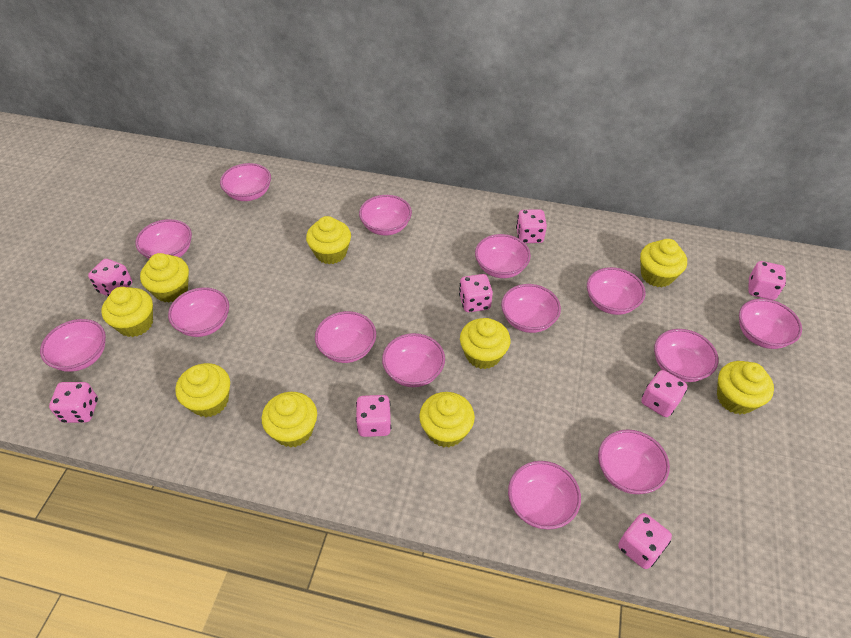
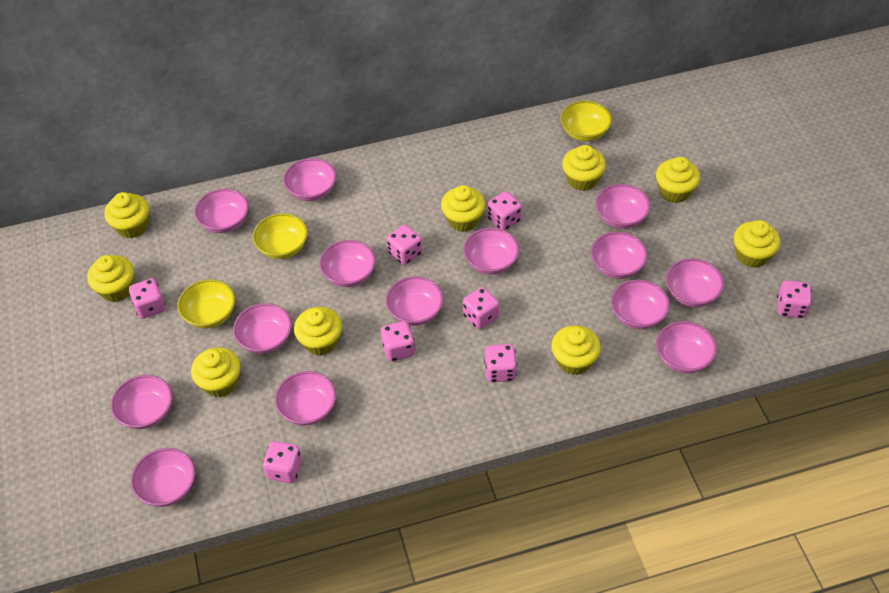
yellow bowl: 0 -> 3

